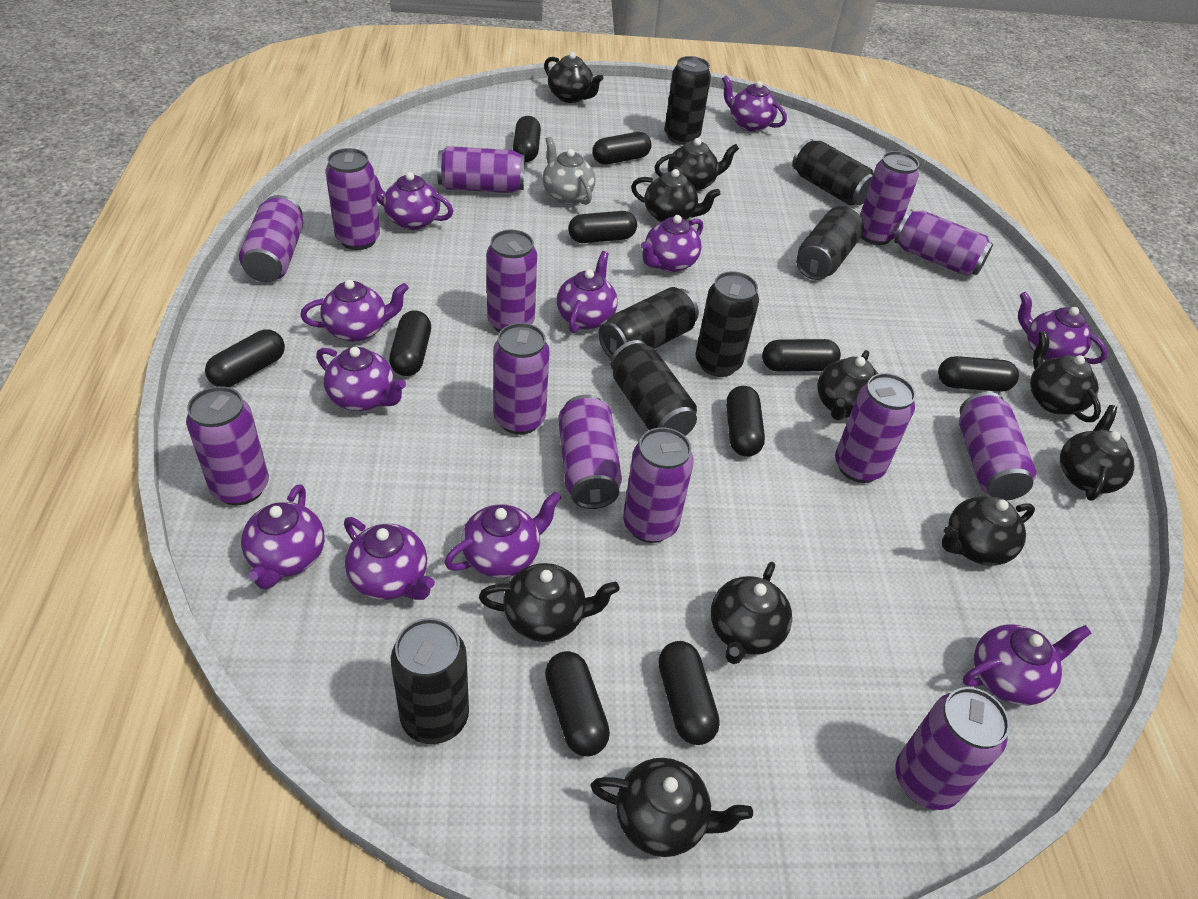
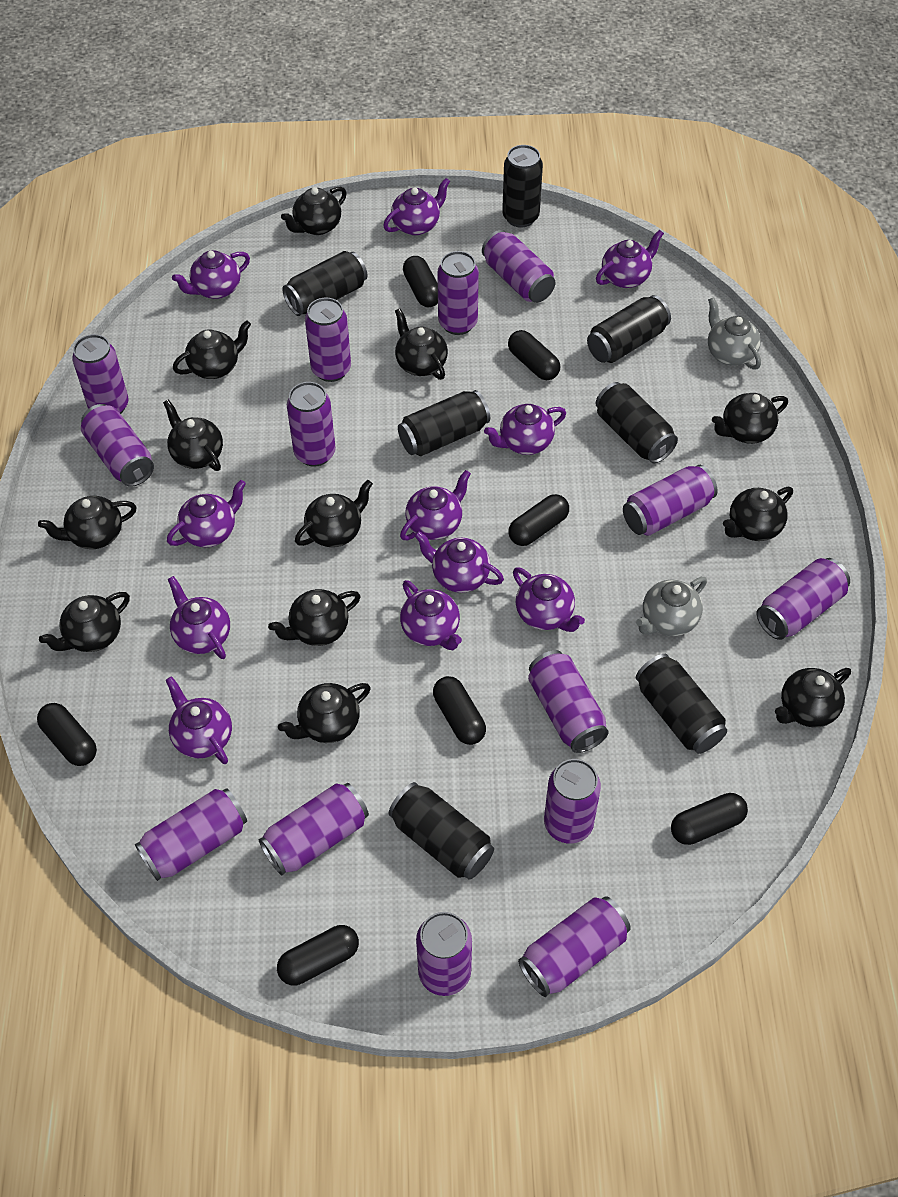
black capsule: 10 -> 7
black teapot: 10 -> 12
grey teapot: 1 -> 2
purple can: 13 -> 14

